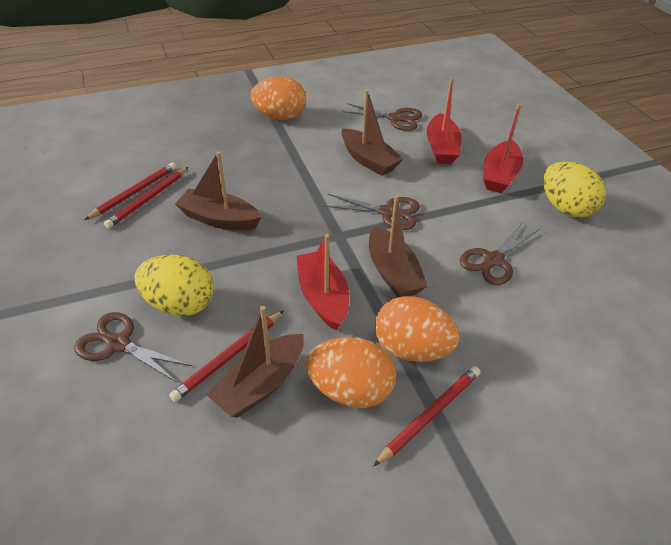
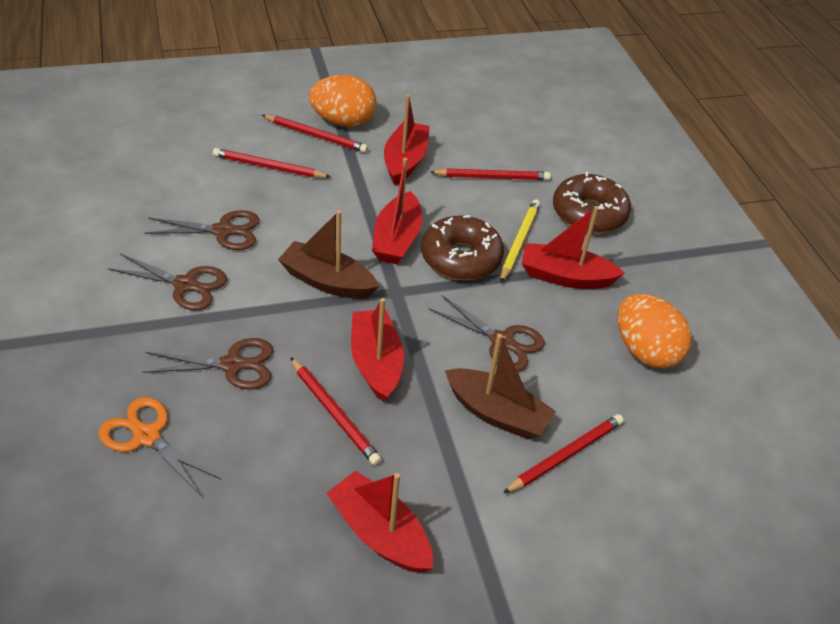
brown boat: 4 -> 2
brown donut: 0 -> 2
orange egg: 3 -> 2
orange scissors: 0 -> 1
red boat: 3 -> 5
red pencil: 4 -> 5
yellow egg: 2 -> 0
yellow pencil: 0 -> 1

